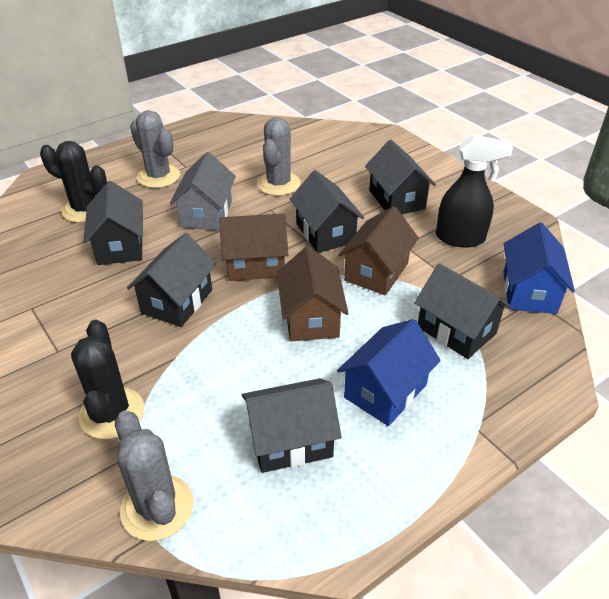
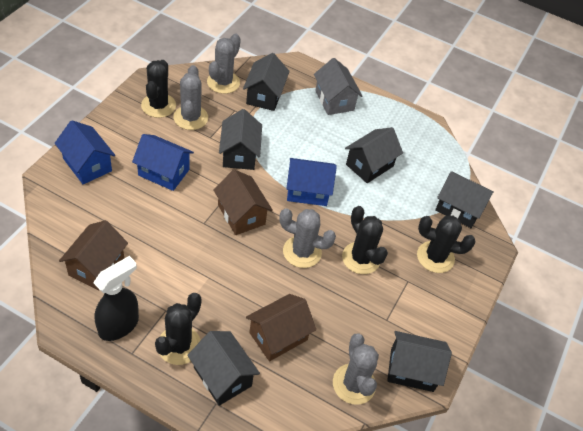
black cactus: 2 -> 4
blue house: 2 -> 3
grey cactus: 3 -> 4

